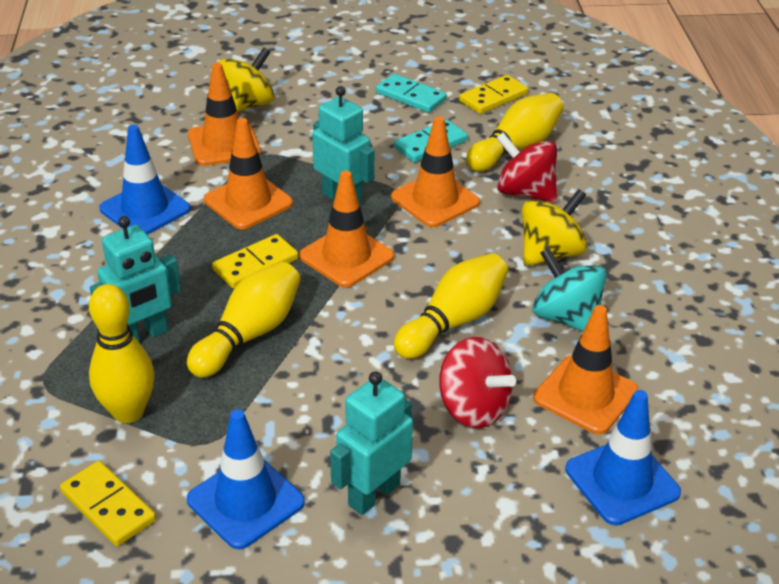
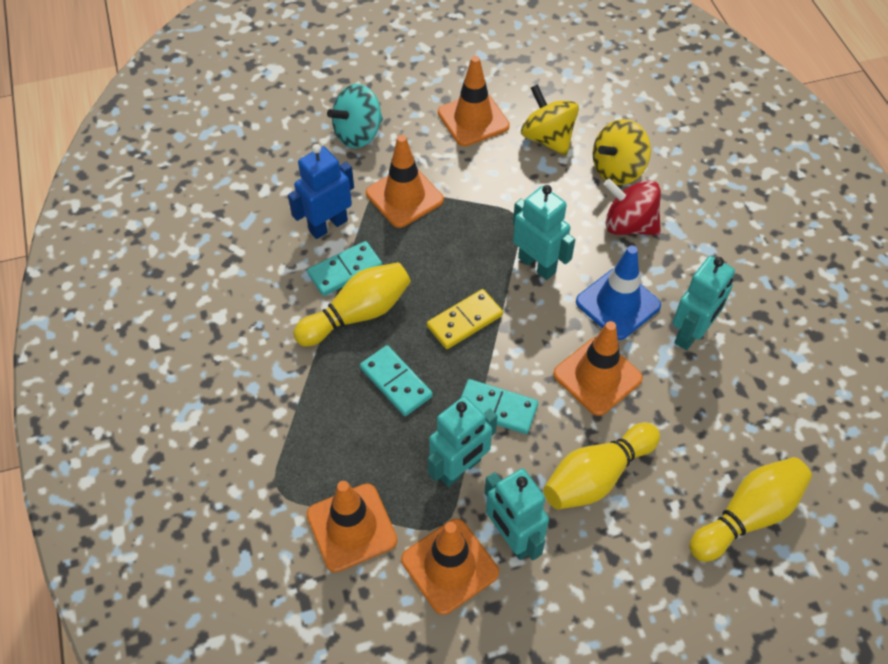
blue robot: 0 -> 1
blue traffic cone: 3 -> 1
red spinning top: 2 -> 1
turquoise domino: 2 -> 3
turquoise robot: 3 -> 4
yellow bowling pin: 4 -> 3
yellow domino: 3 -> 1

